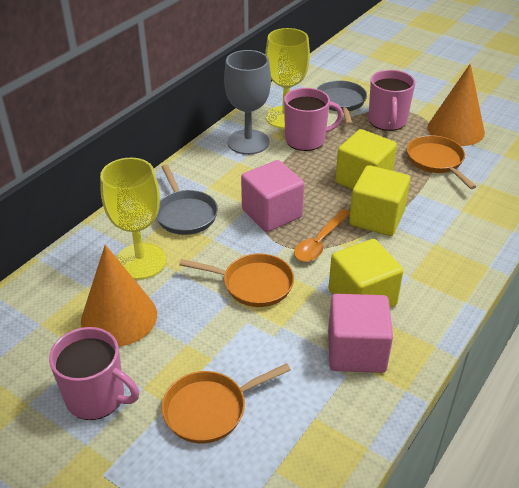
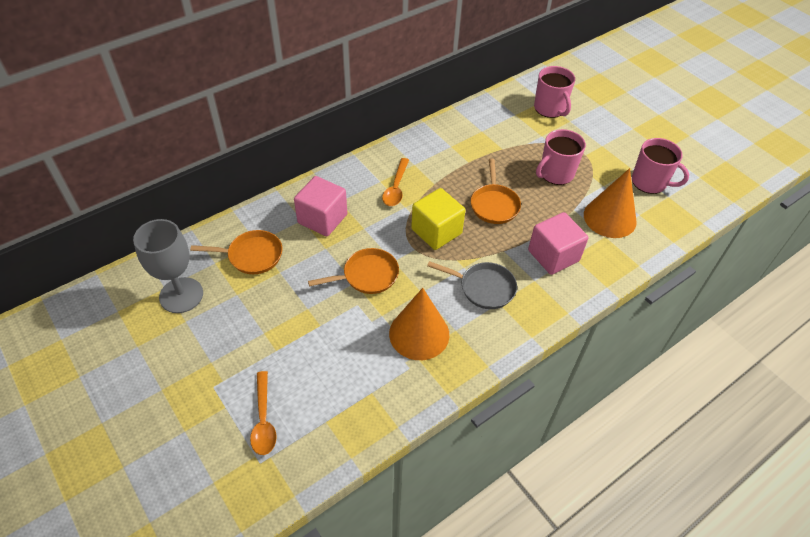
grey pan: 2 -> 1
orange spoon: 1 -> 2
yellow cube: 3 -> 1
yellow goblet: 2 -> 0

